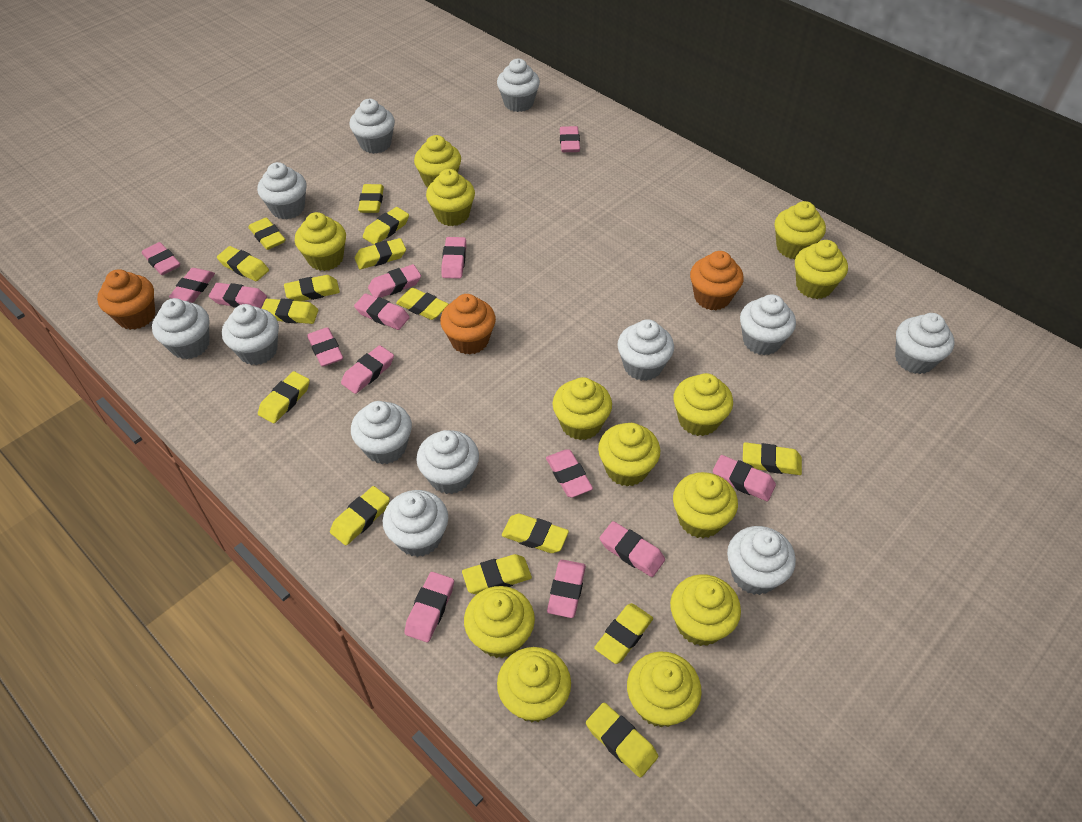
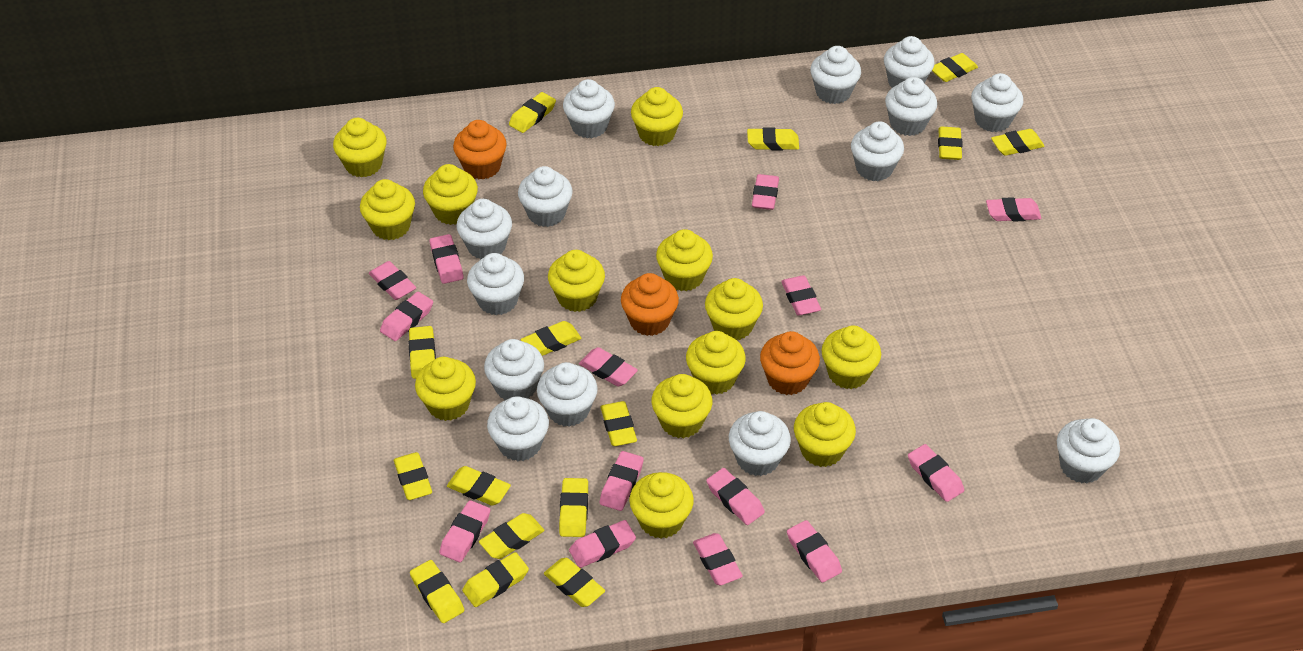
white cupcake: 12 -> 14

